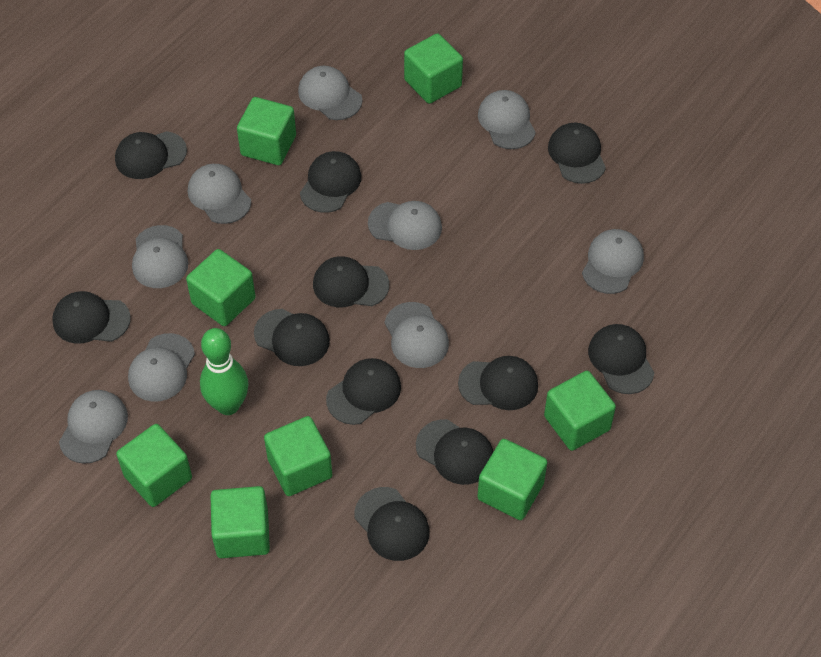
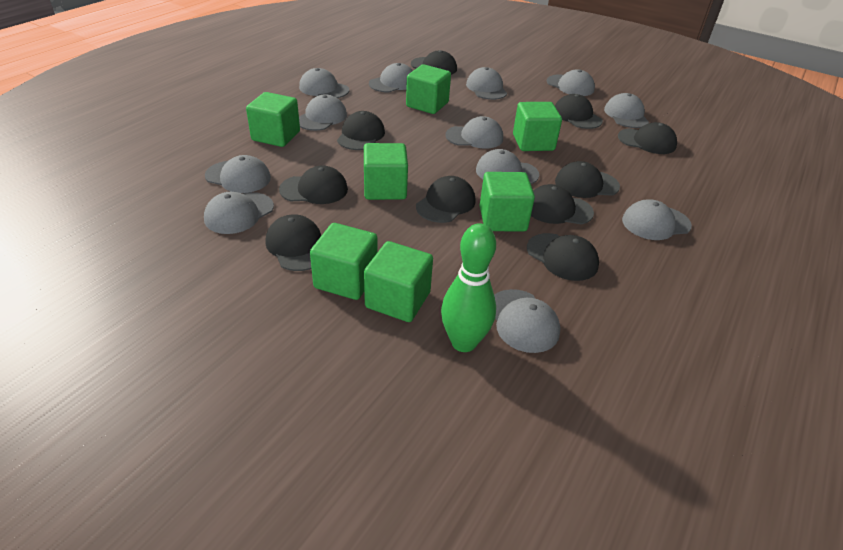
black cap: 11 -> 10
green cube: 8 -> 7
grey cap: 9 -> 12

